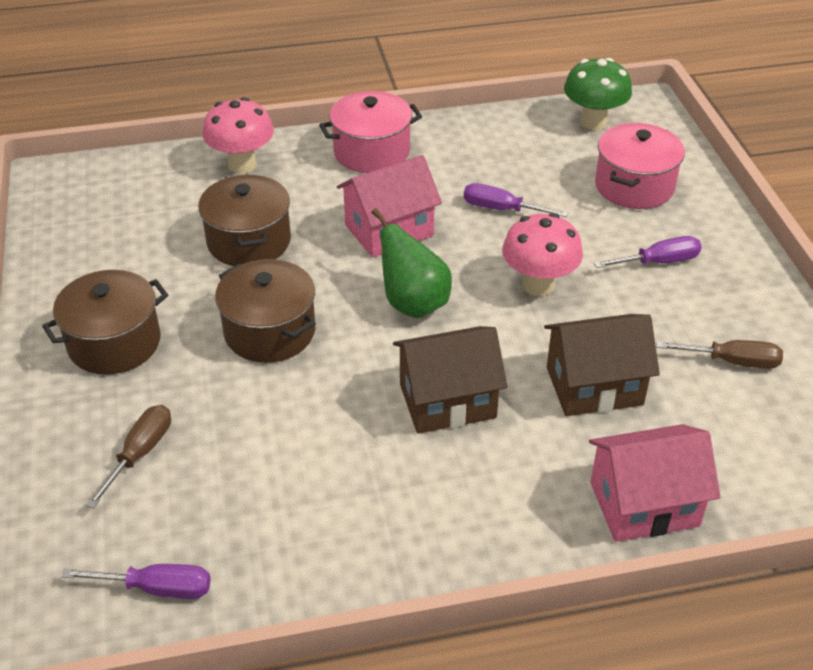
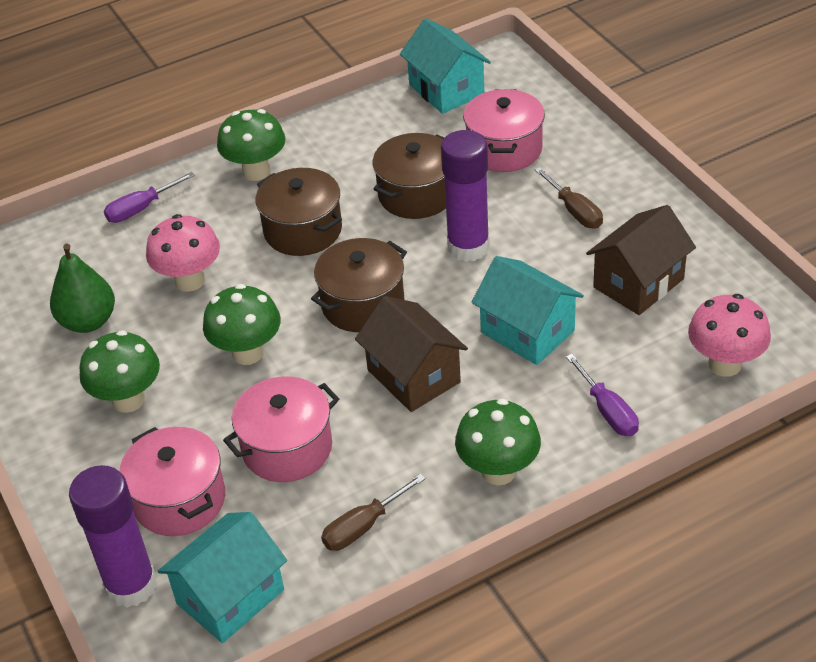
green mushroom: 1 -> 4
pink house: 2 -> 0
pink pot: 2 -> 3
purple glue stick: 0 -> 2
purple screwdriver: 3 -> 2
turquoise house: 0 -> 3

